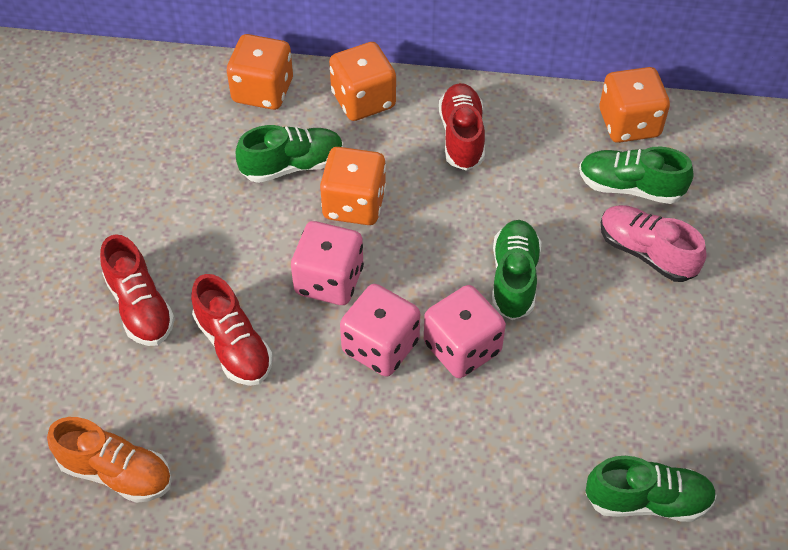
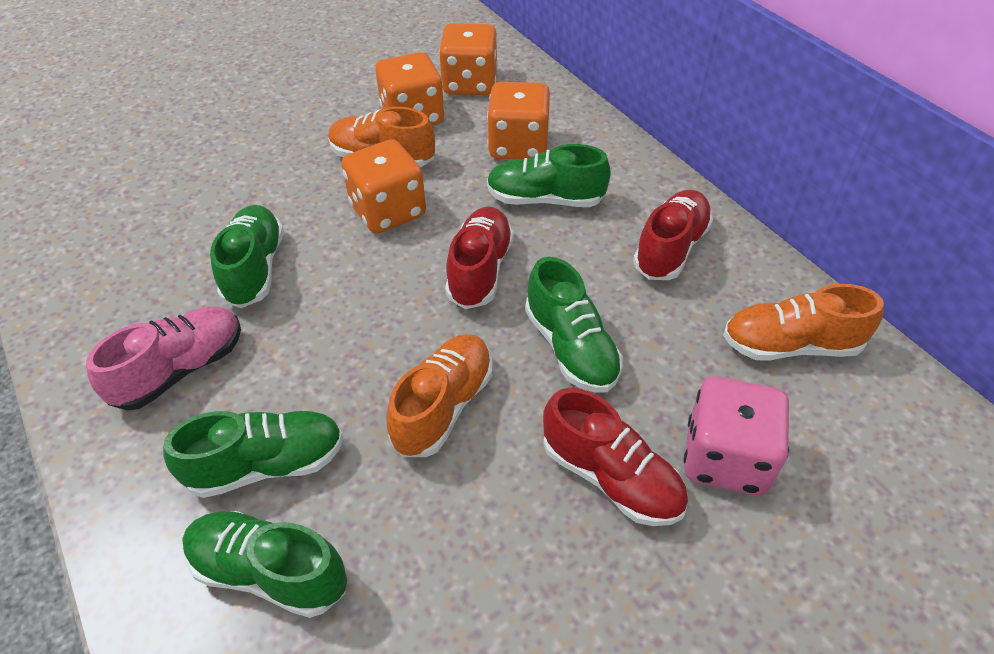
green shoe: 4 -> 5
orange shoe: 1 -> 3
pink dice: 3 -> 1

